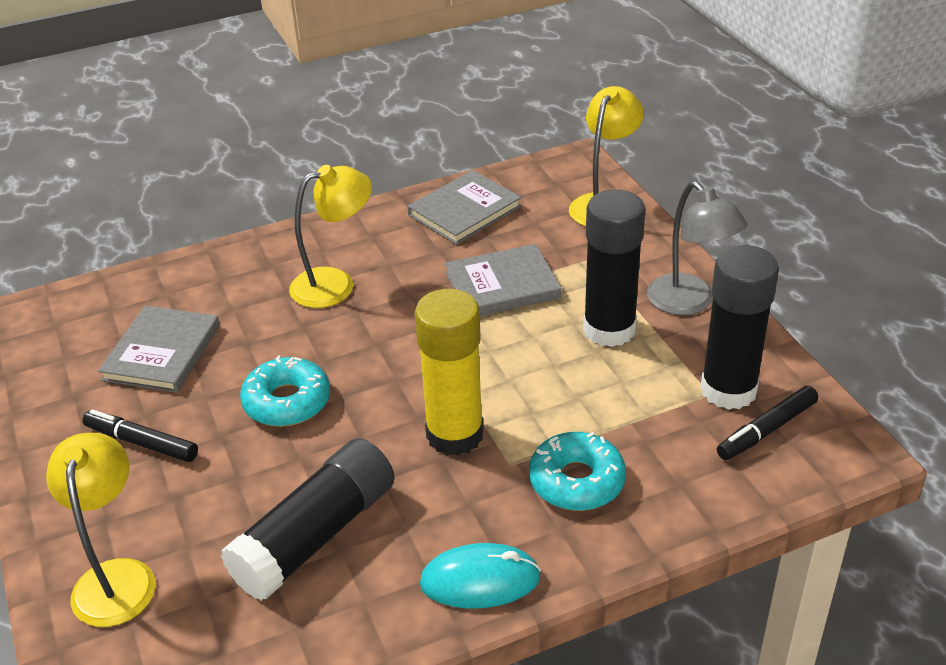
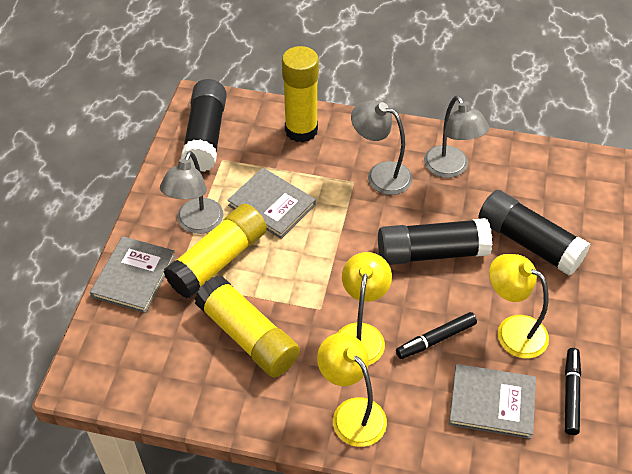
grey lamp: 1 -> 3
turquoise donut: 2 -> 0
turquoise mouse: 1 -> 0
yellow glue stick: 1 -> 3

